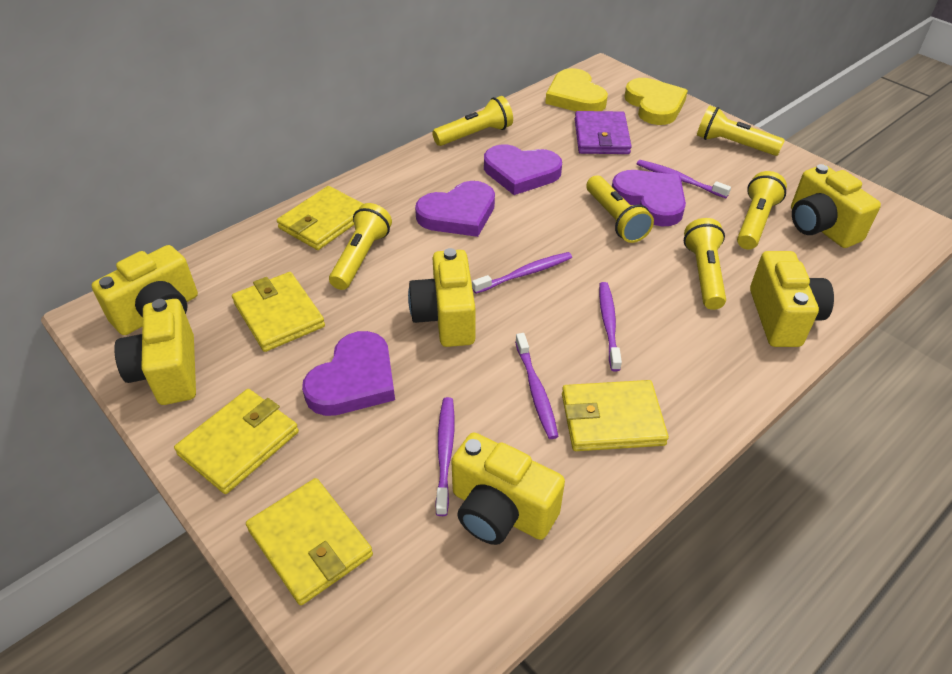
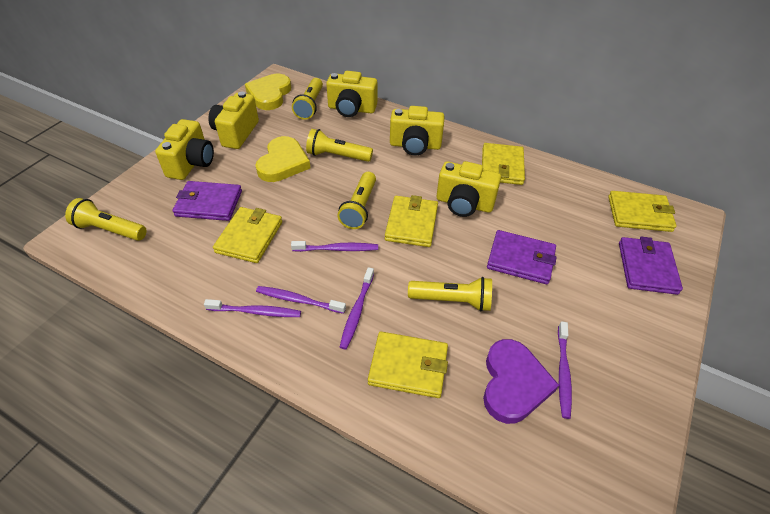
purple heart: 4 -> 1
purple wallet: 1 -> 3
yellow camera: 6 -> 5
yellow flashlight: 6 -> 5

